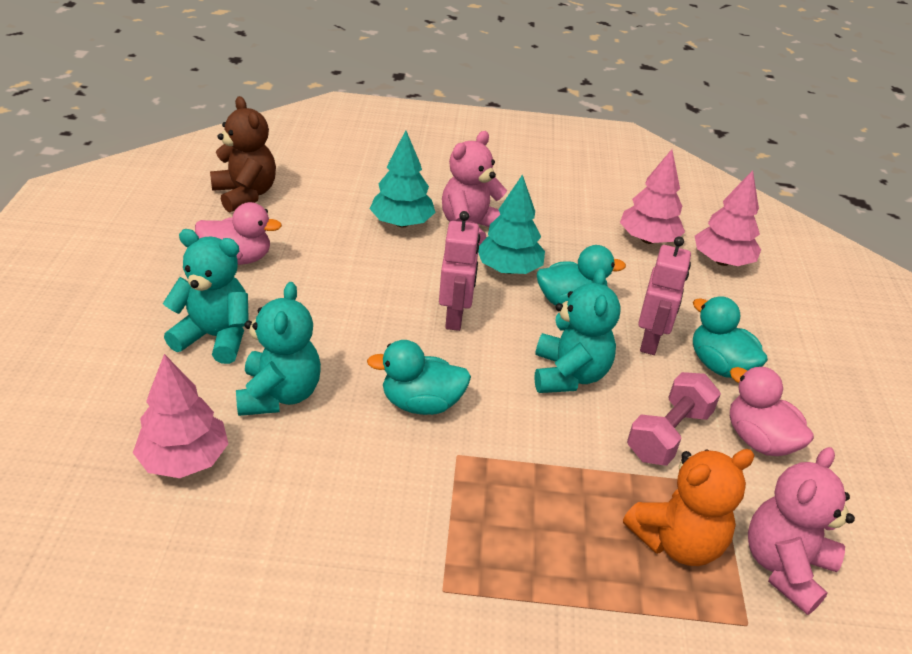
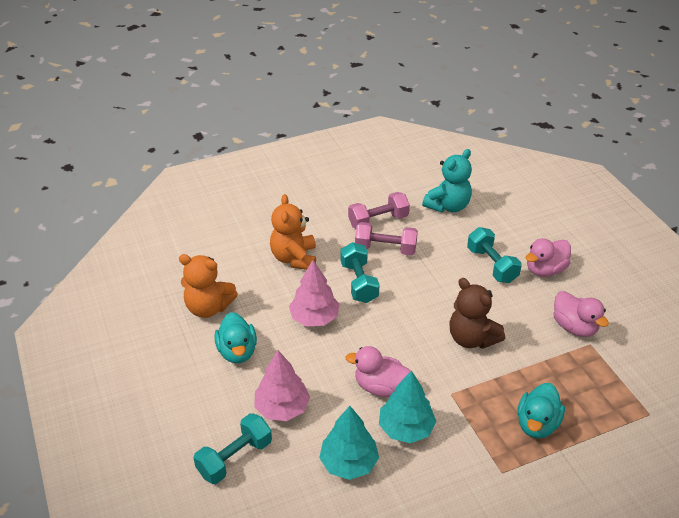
orange teddy bear: 1 -> 2
pink duck: 2 -> 3
pink dumbbell: 1 -> 2
pink robot: 2 -> 0
pink teddy bear: 2 -> 0
pink tree: 3 -> 2
turquoise duck: 3 -> 2
turquoise dumbbell: 0 -> 3
turquoise teddy bear: 3 -> 1

